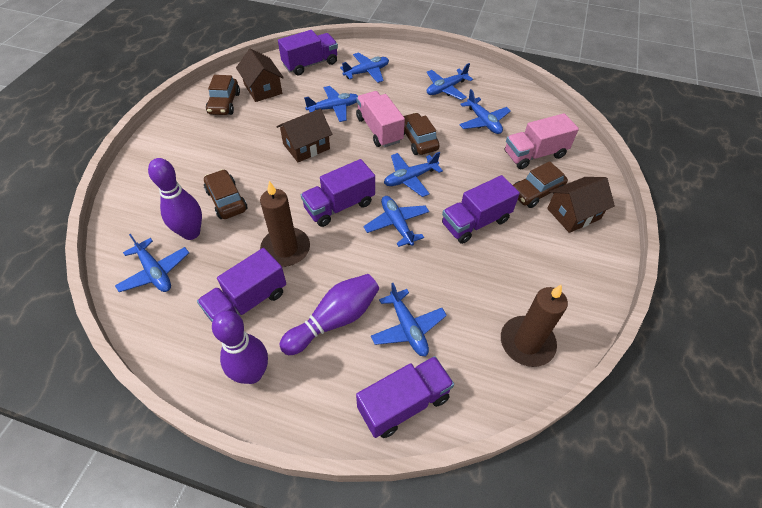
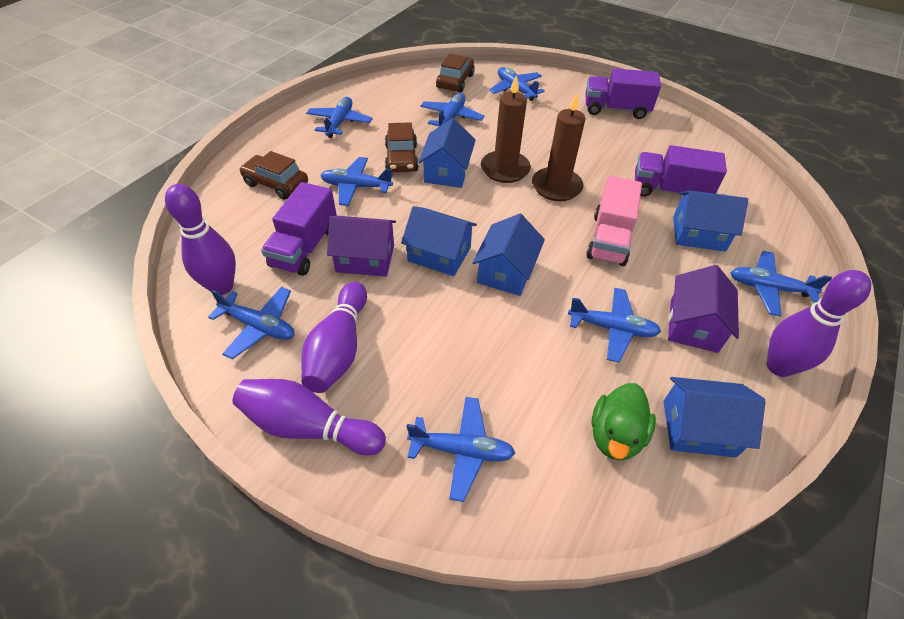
blue house: 0 -> 5
brown car: 4 -> 3
brown house: 3 -> 0
green duck: 0 -> 1
pink truck: 2 -> 1
purple bowling pin: 3 -> 4
purple house: 0 -> 2
purple truck: 5 -> 3

